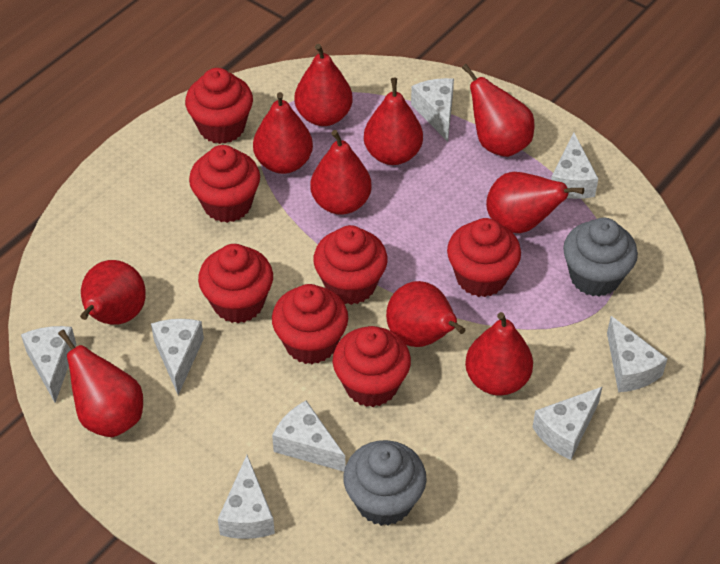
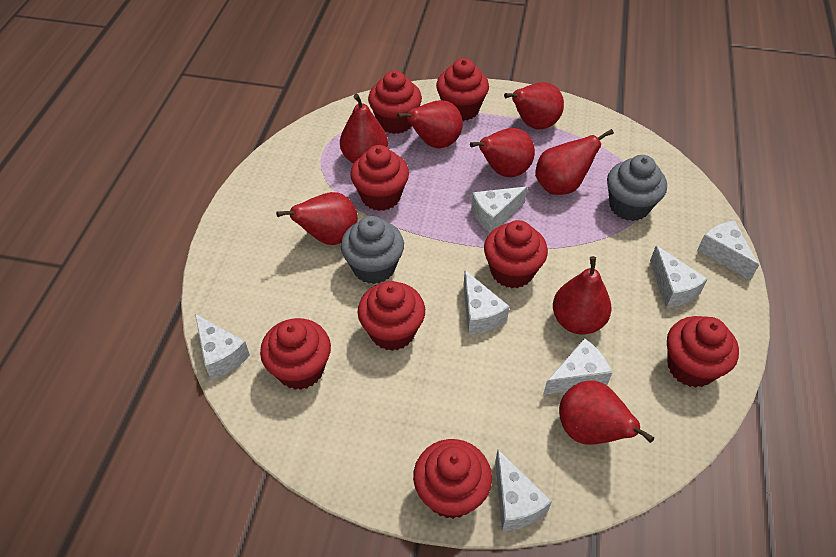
red cupcake: 7 -> 8
red pear: 10 -> 8
white cheese: 8 -> 7

